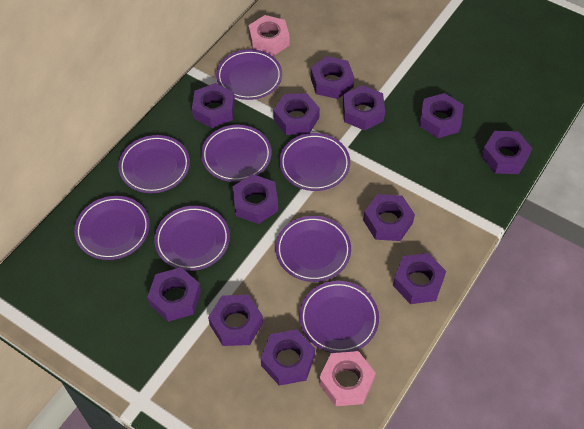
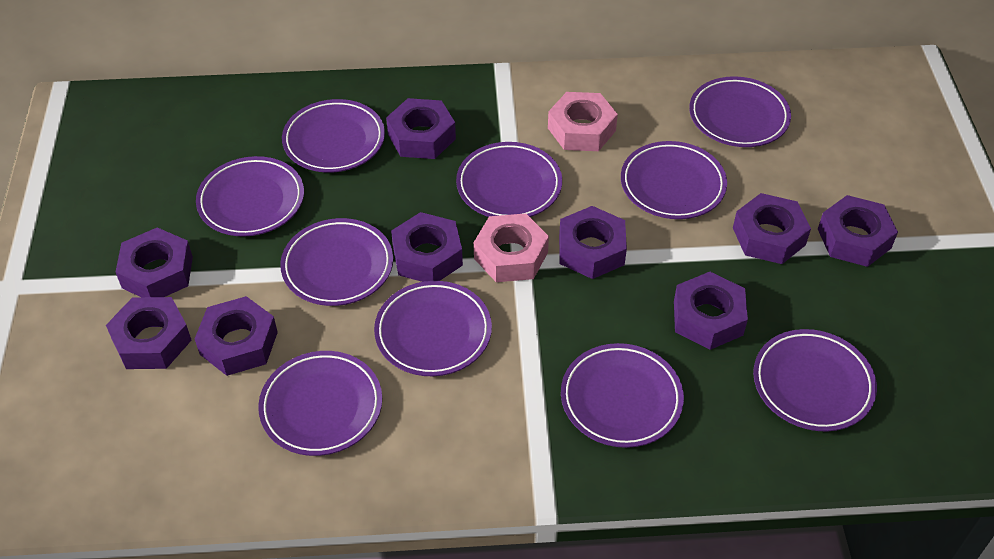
purple nut: 12 -> 9
purple plate: 8 -> 10

